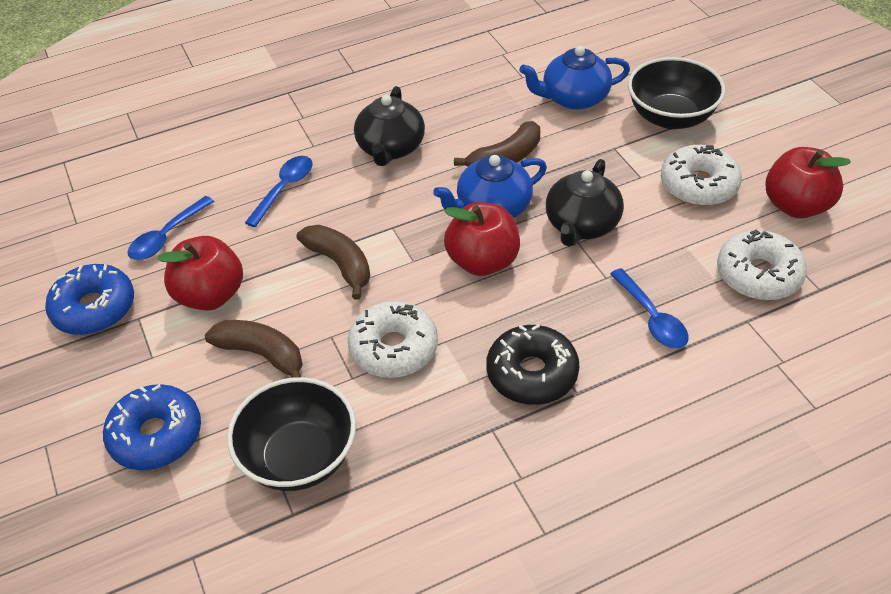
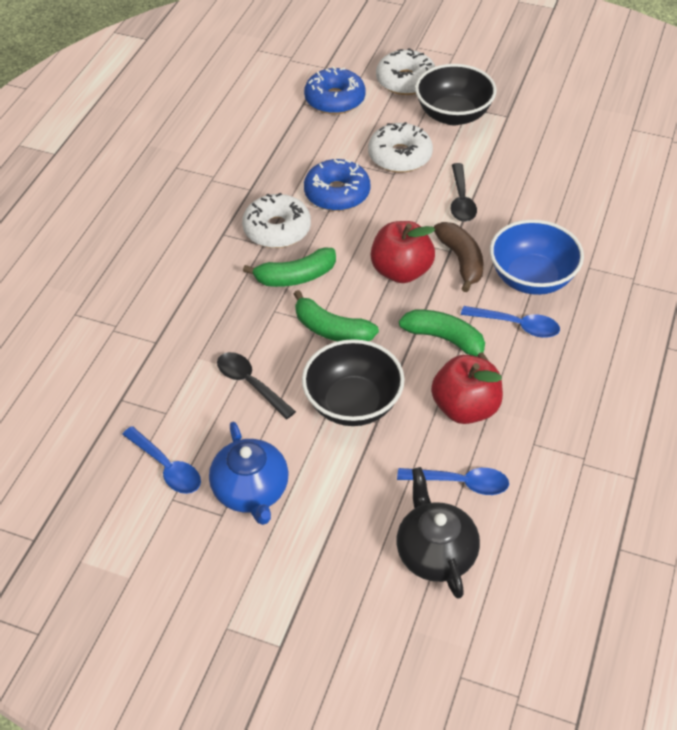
black donut: 1 -> 0
black spoon: 0 -> 2
black teapot: 2 -> 1
blue bowl: 0 -> 1
blue teapot: 2 -> 1
brown banana: 3 -> 1
green banana: 0 -> 3
red apple: 3 -> 2

